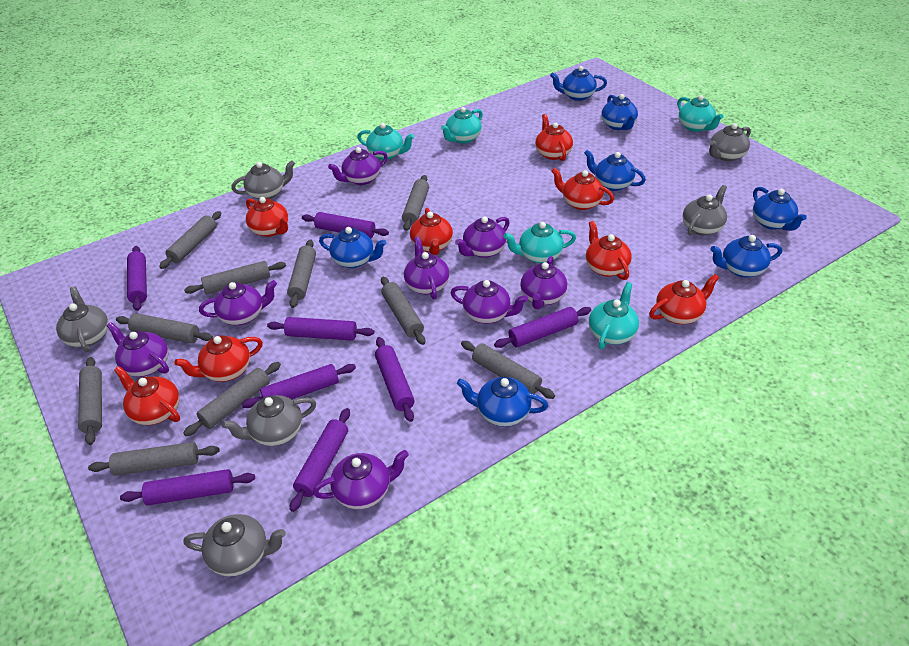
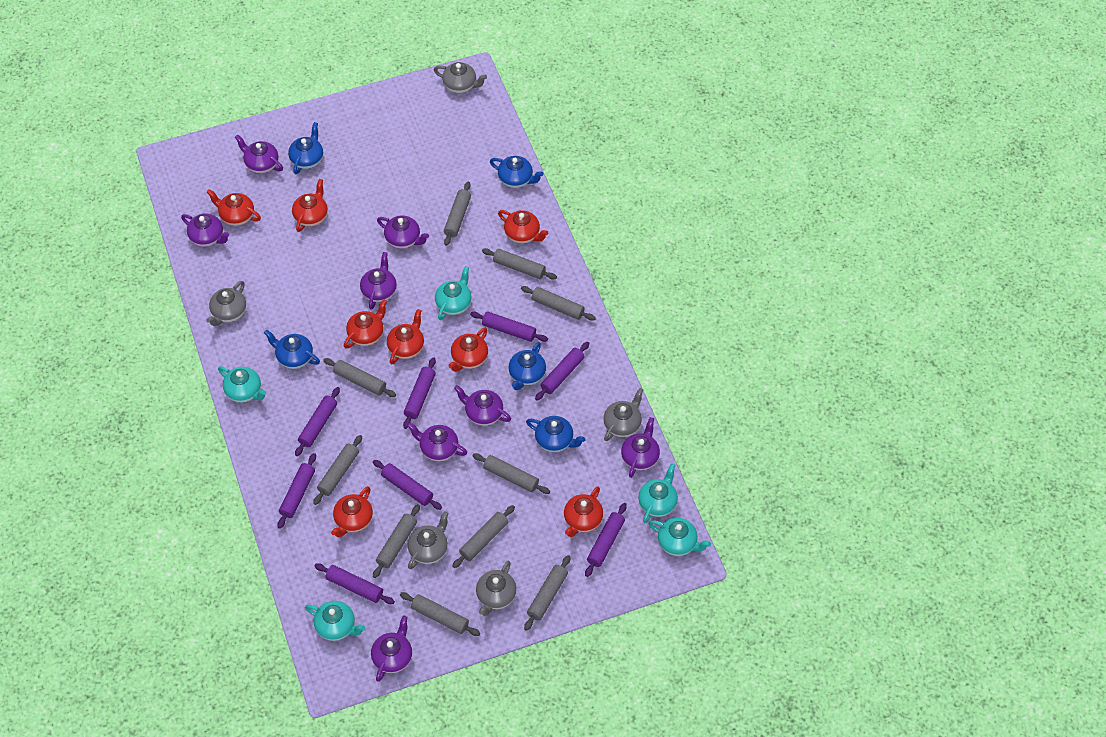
blue teapot: 7 -> 5
grey teapot: 6 -> 5

